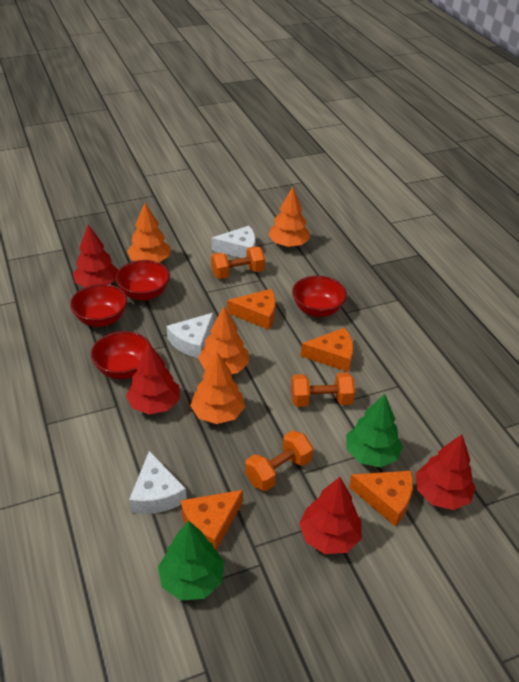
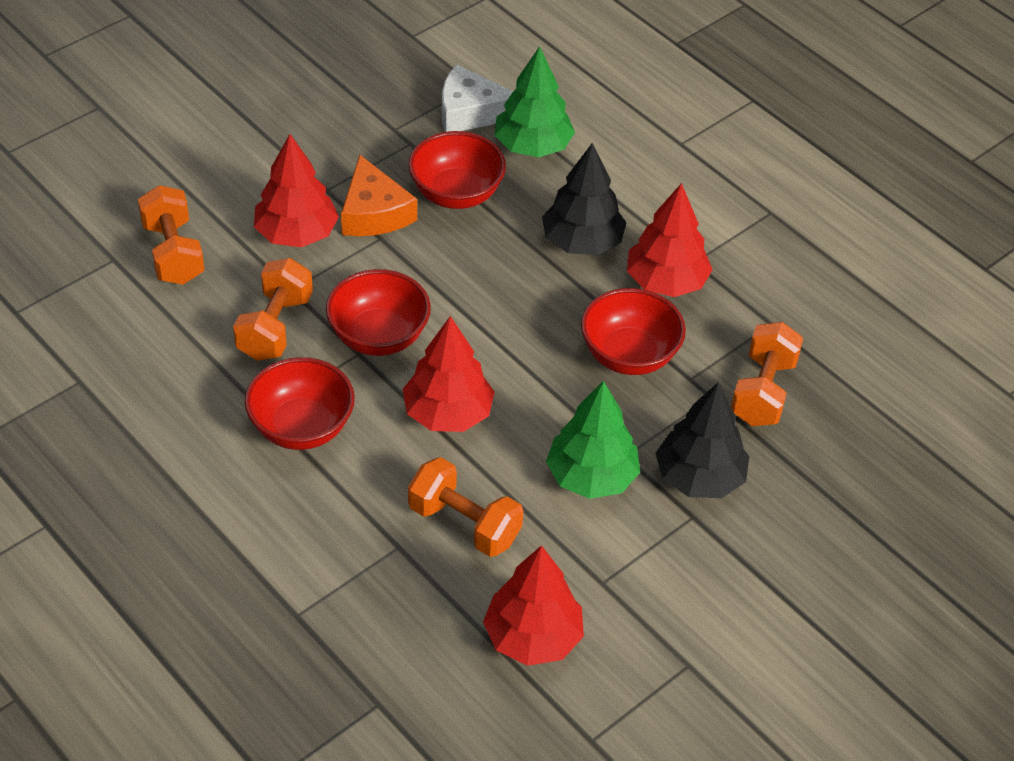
black tree: 0 -> 2
orange cheese: 4 -> 1
orange dumbbell: 3 -> 4
orange tree: 4 -> 0
white cheese: 3 -> 1

